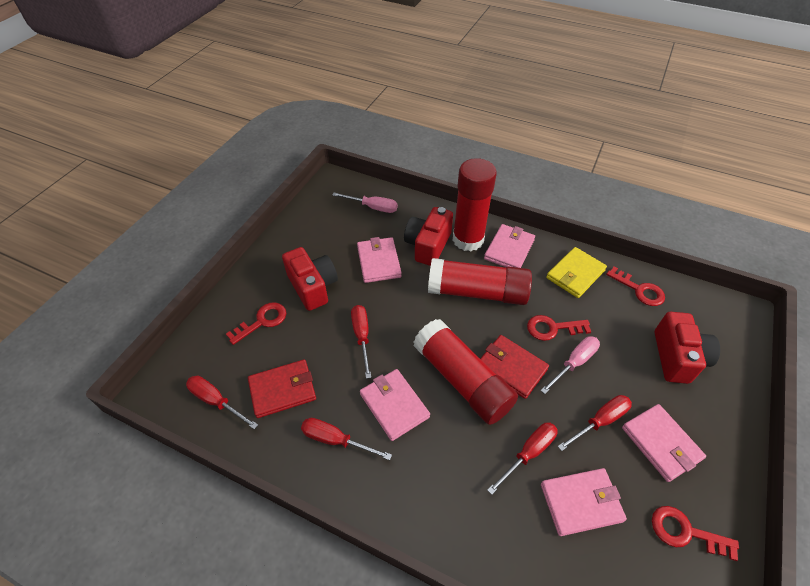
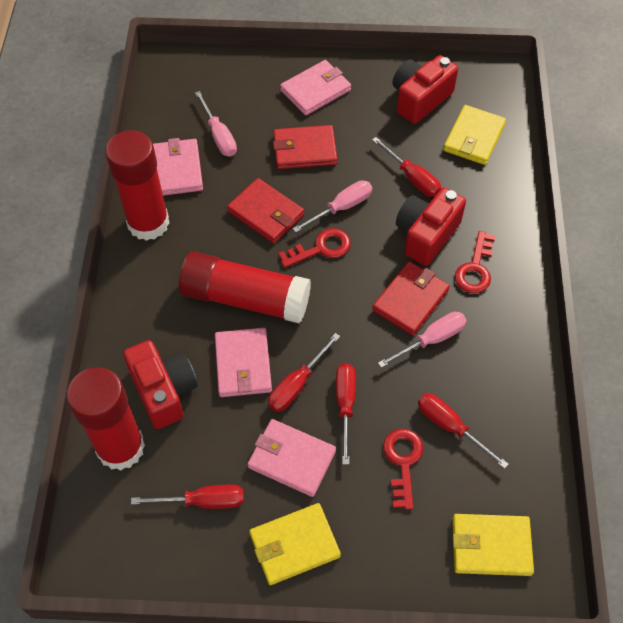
pink screwdriver: 2 -> 3
pink wallet: 5 -> 4
red key: 4 -> 3
red wallet: 2 -> 3
yellow wallet: 1 -> 3

